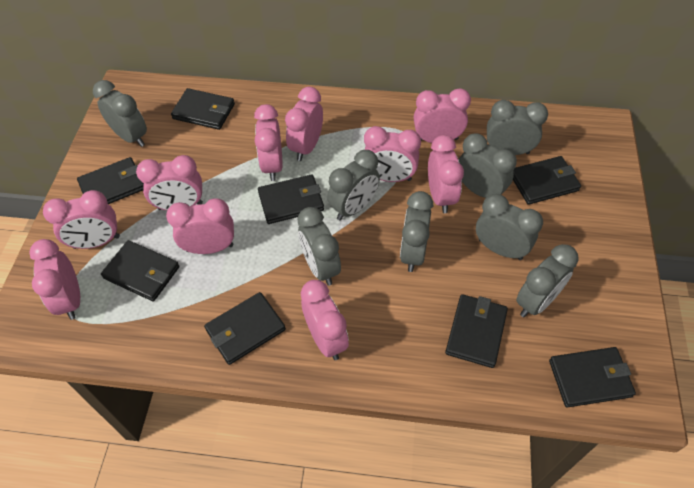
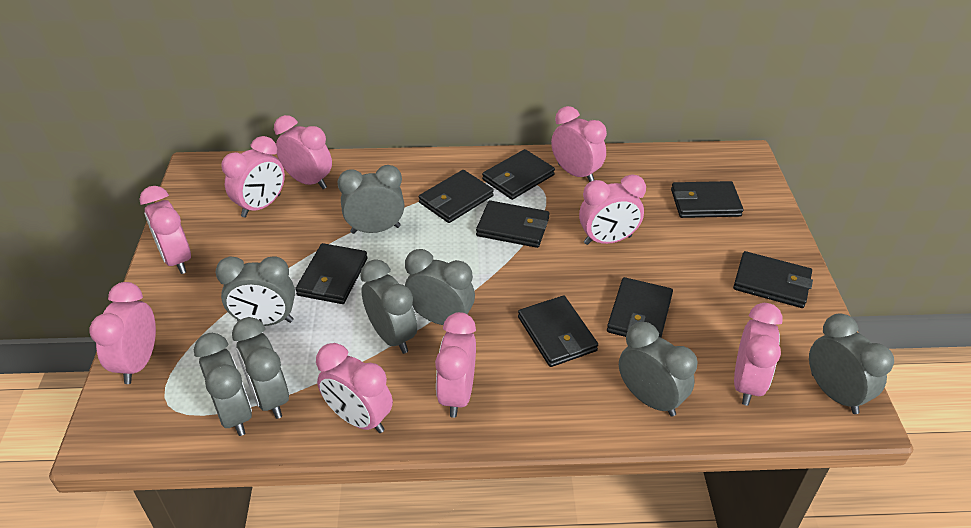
pink clock: 10 -> 9

